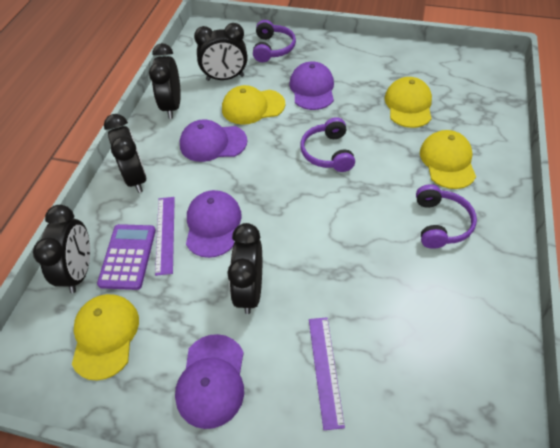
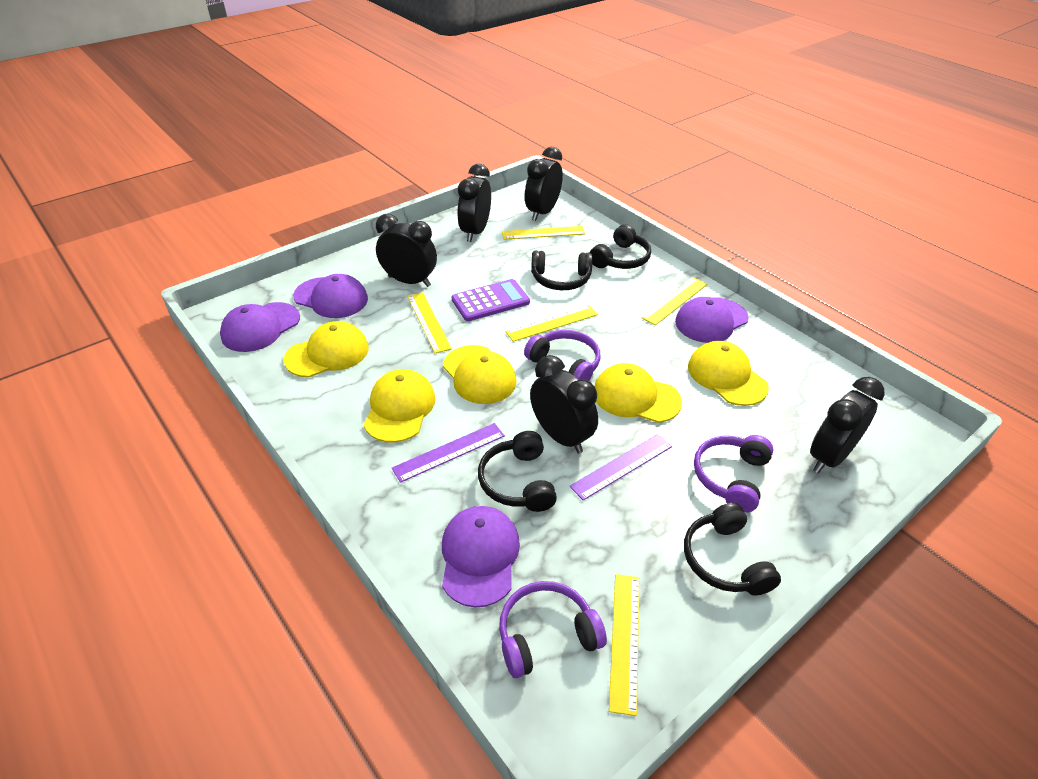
black headphones: 0 -> 4
yellow cap: 4 -> 5
yellow ruler: 0 -> 5

